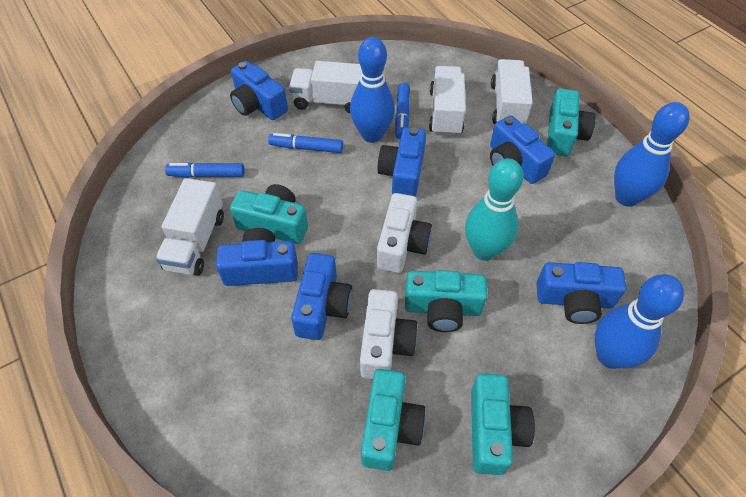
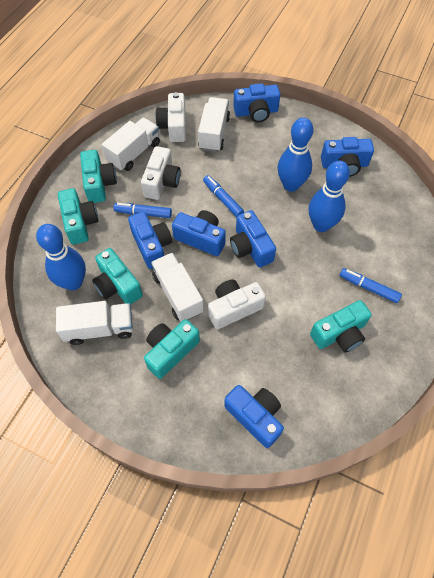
turquoise bowling pin: 1 -> 0
white camera: 2 -> 3

